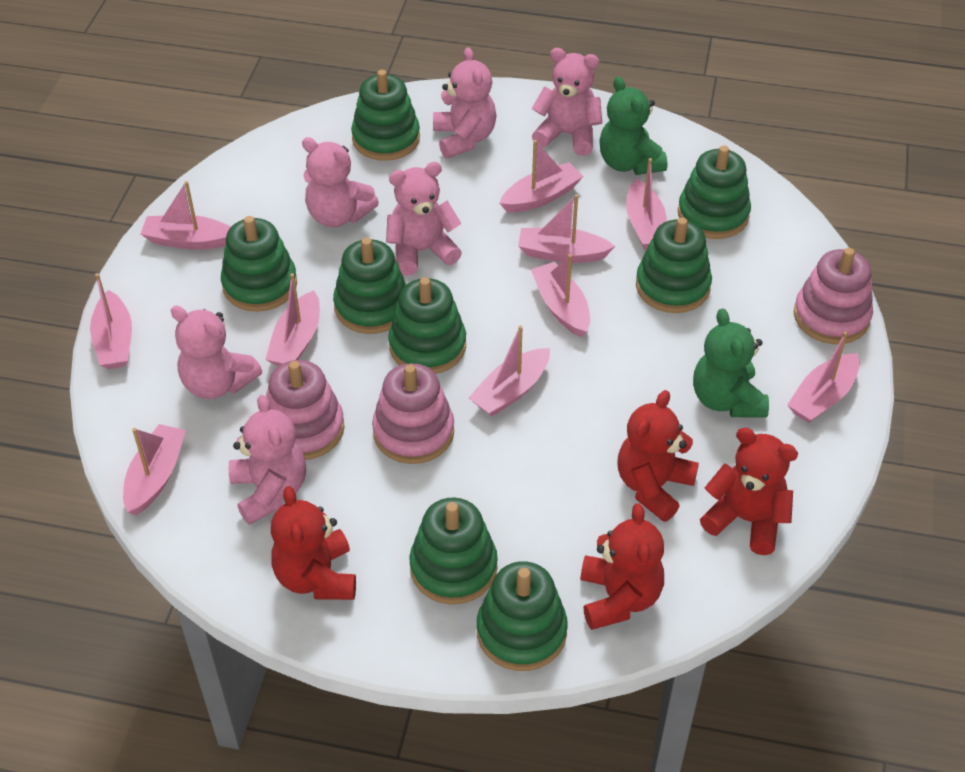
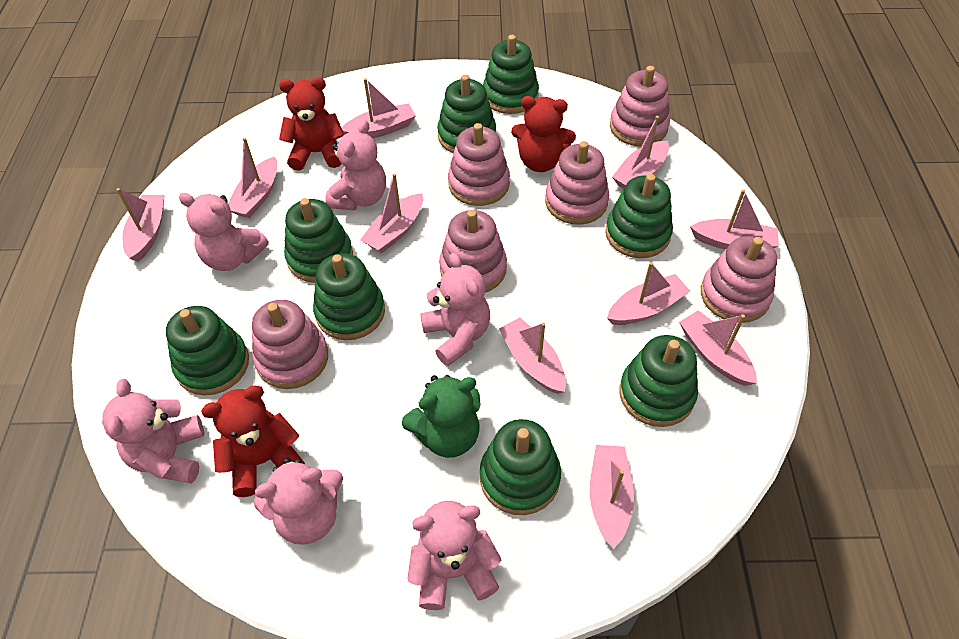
green teddy bear: 2 -> 1
pink stacking toy: 3 -> 6
red teddy bear: 4 -> 3

